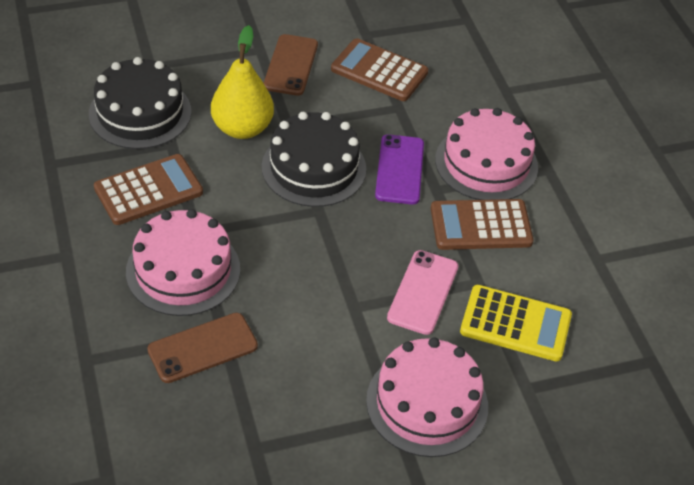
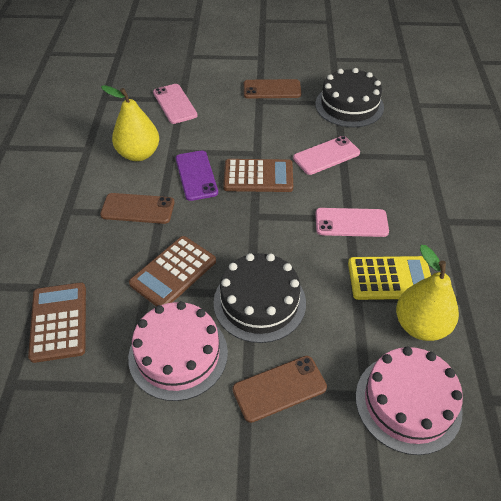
brown phone: 2 -> 3
pink cake: 3 -> 2
pink phone: 1 -> 3
yellow pear: 1 -> 2

